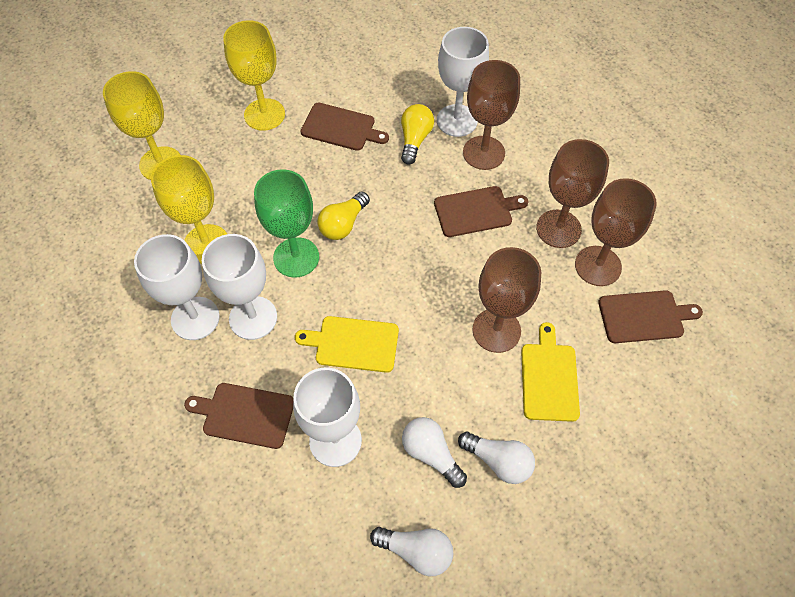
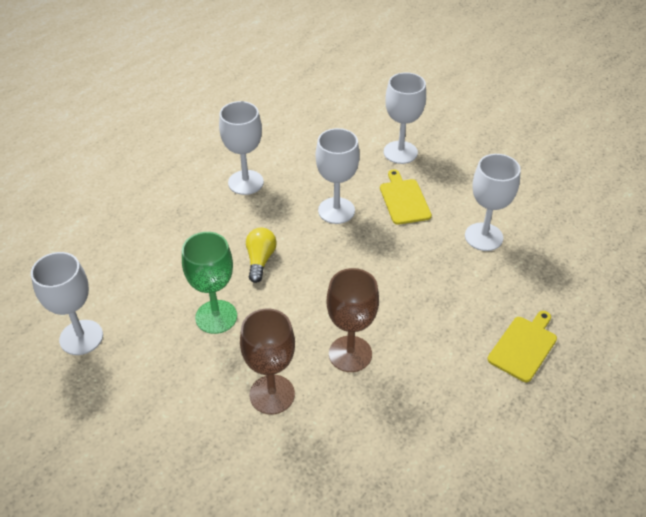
brown cutting board: 4 -> 0
brown goblet: 4 -> 2
white goblet: 4 -> 5
white light bulb: 3 -> 0
yellow goblet: 3 -> 0
yellow light bulb: 2 -> 1

